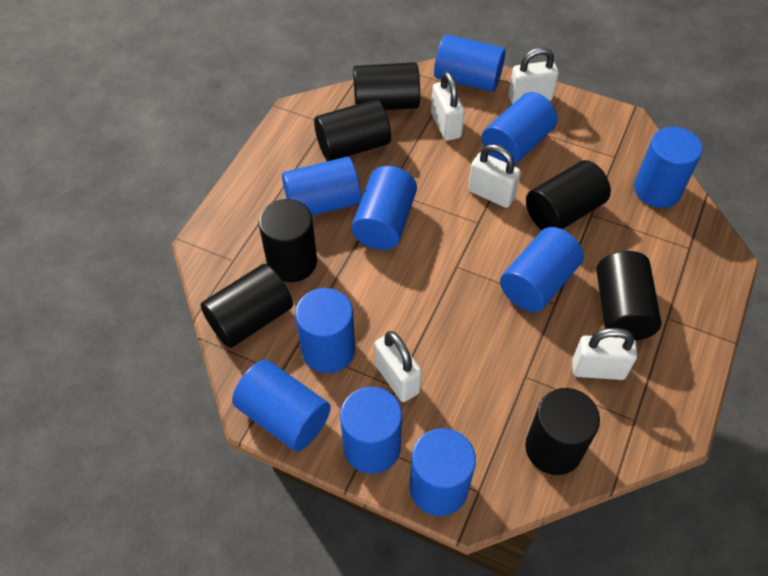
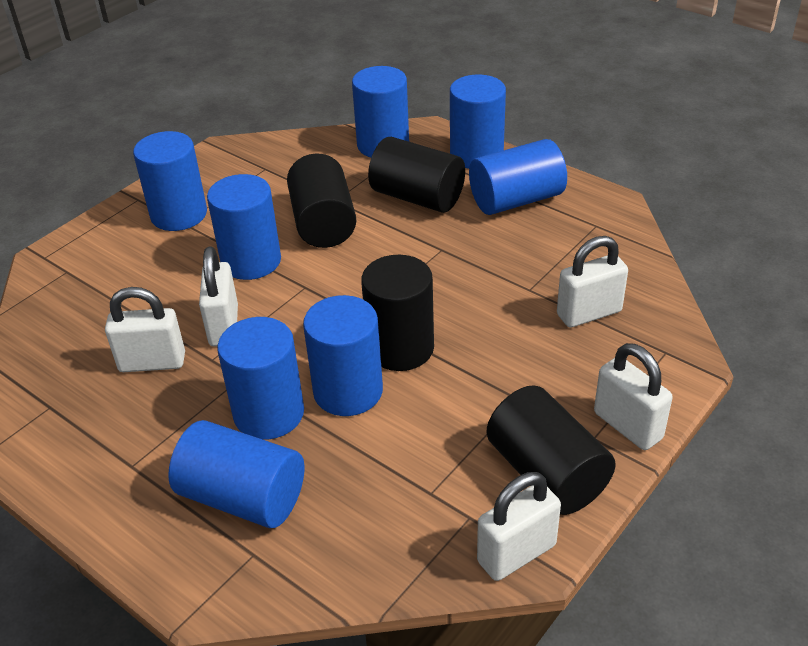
black cylinder: 7 -> 4
blue cylinder: 10 -> 8

